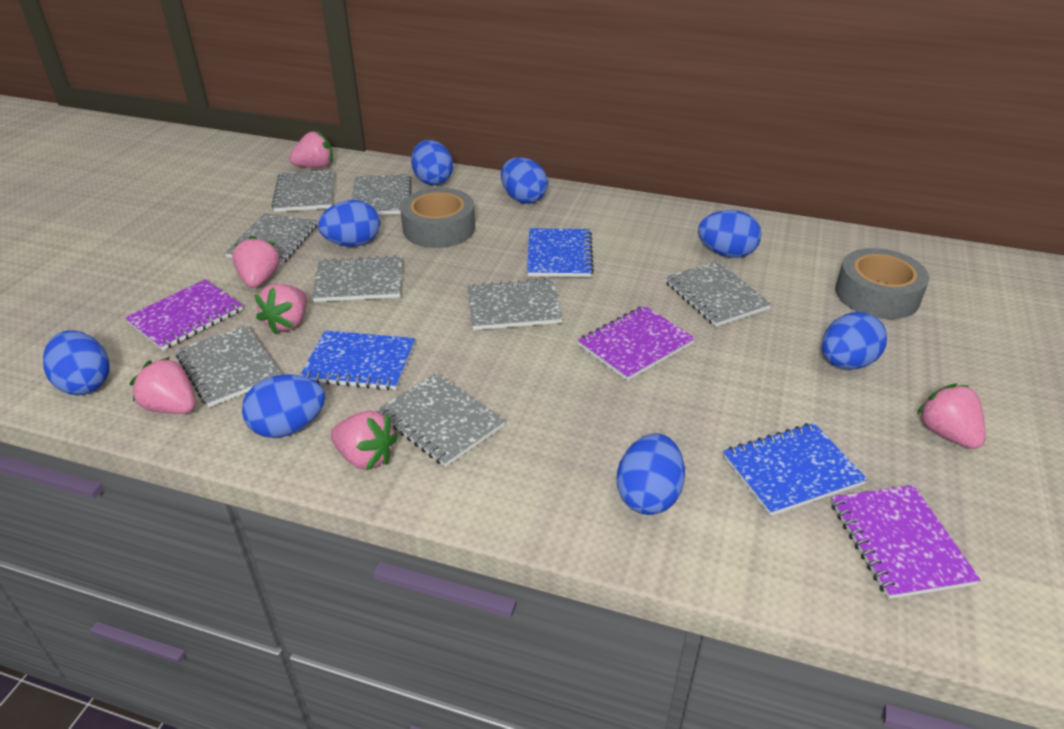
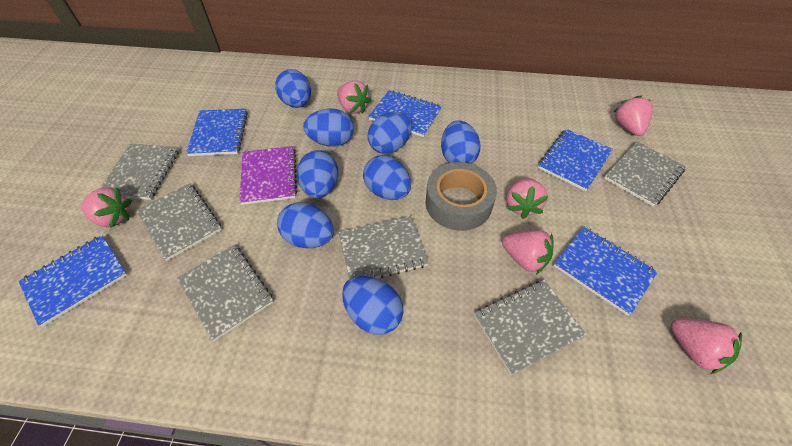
blue notebook: 3 -> 5
grey notebook: 8 -> 6
grey tape: 2 -> 1
purple notebook: 3 -> 1

